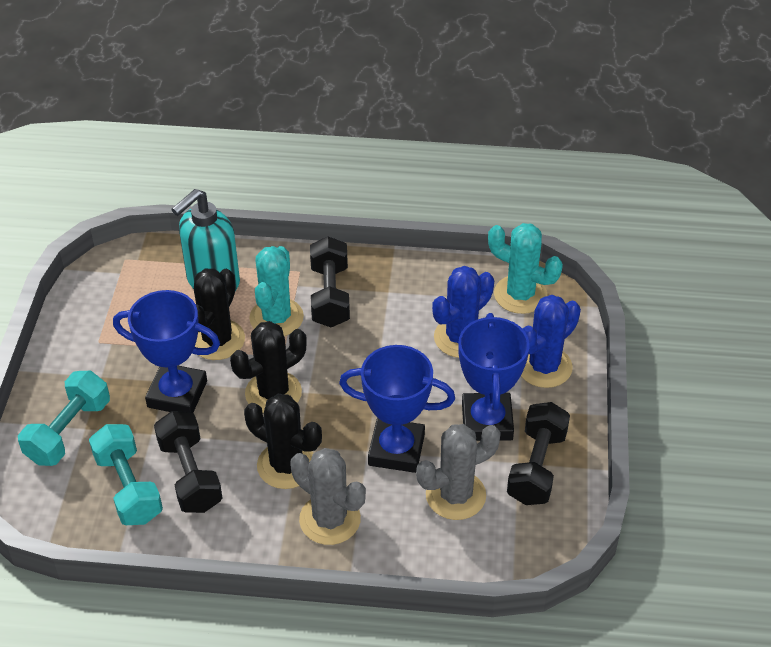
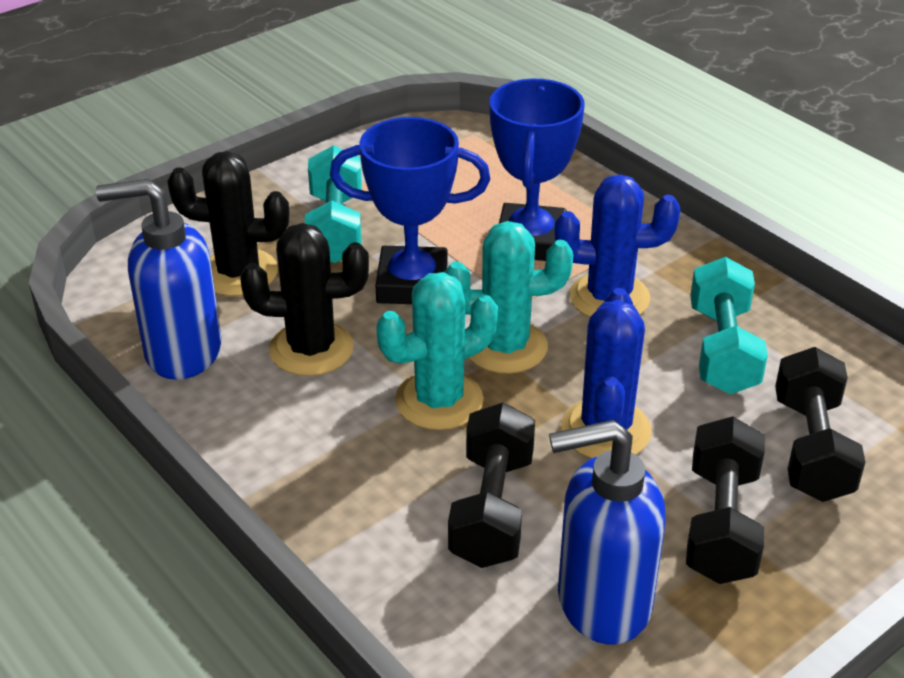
black cactus: 3 -> 2
blue soap dispenser: 0 -> 2
blue trophy: 3 -> 2
grey cactus: 2 -> 0
turquoise soap dispenser: 1 -> 0

